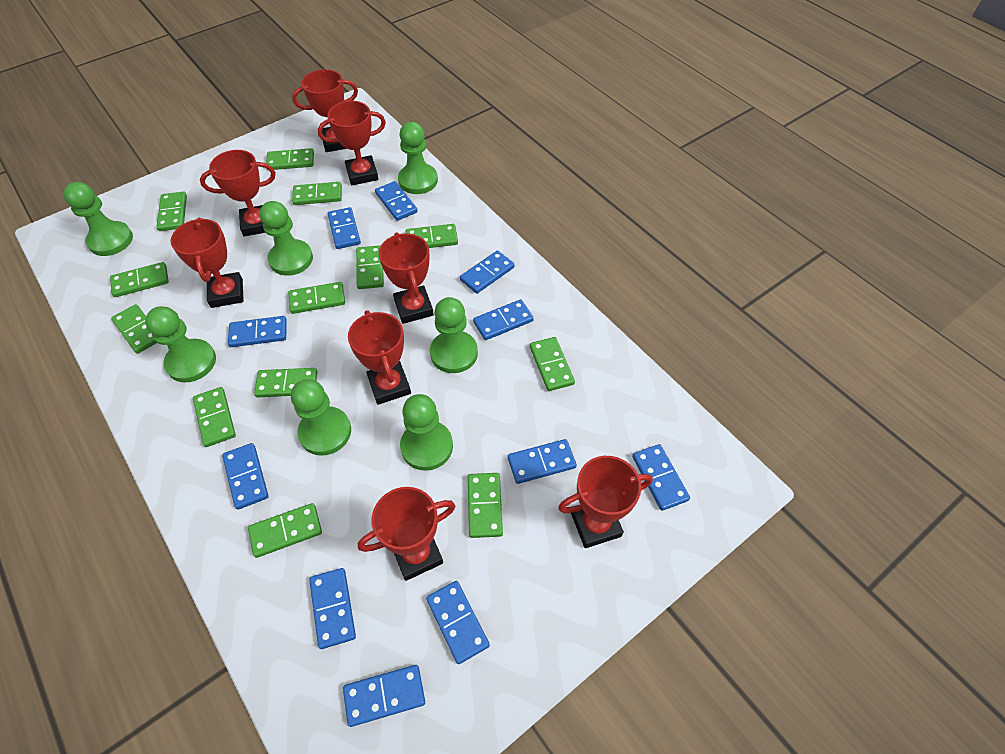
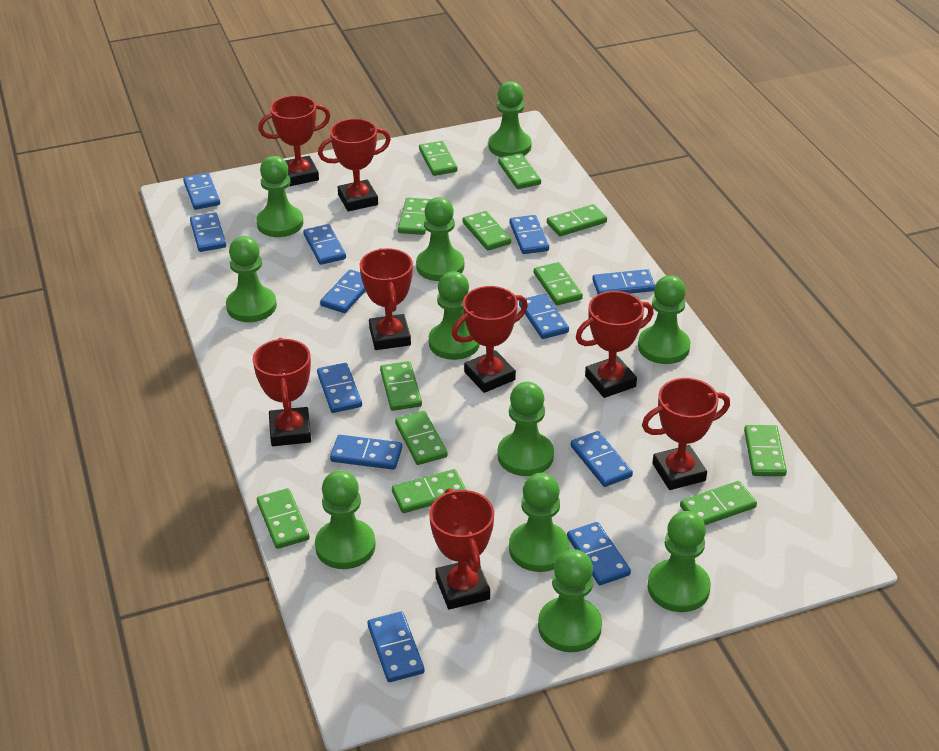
blue domino: 11 -> 12
green domino: 13 -> 12
green pawn: 7 -> 11

